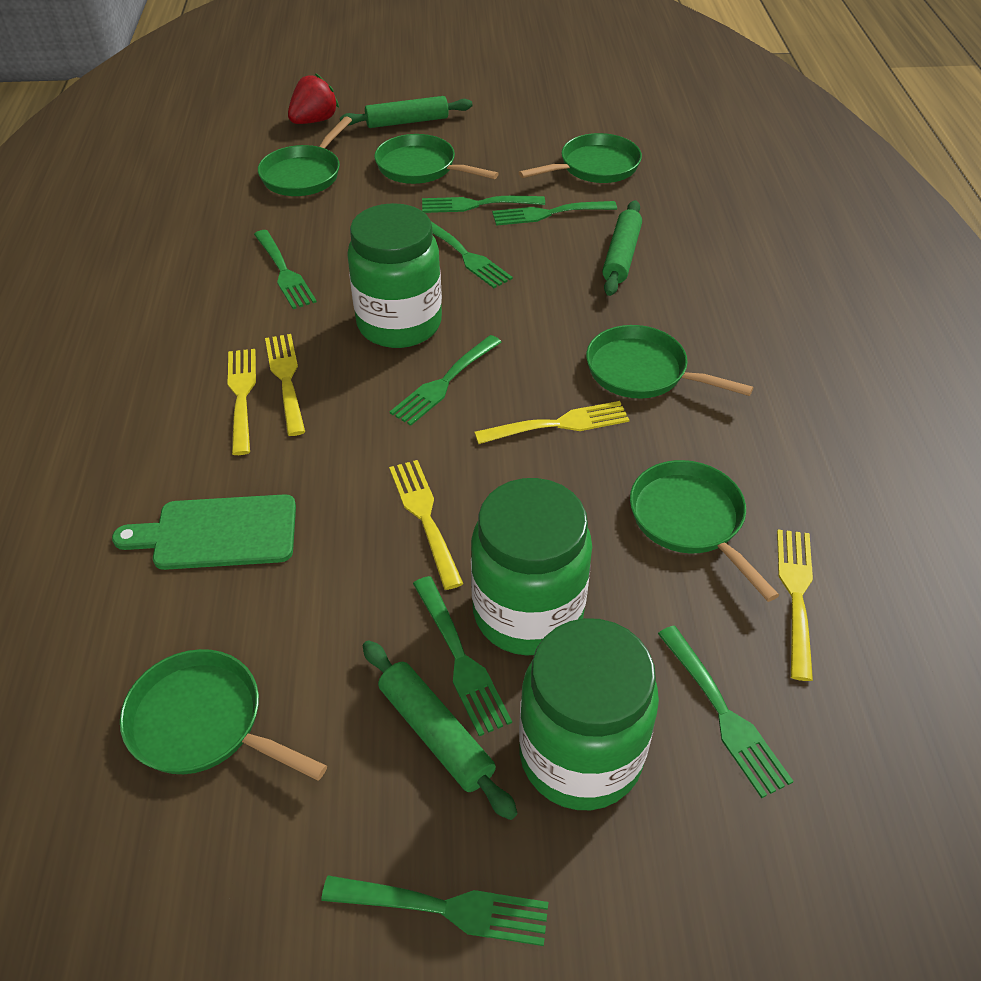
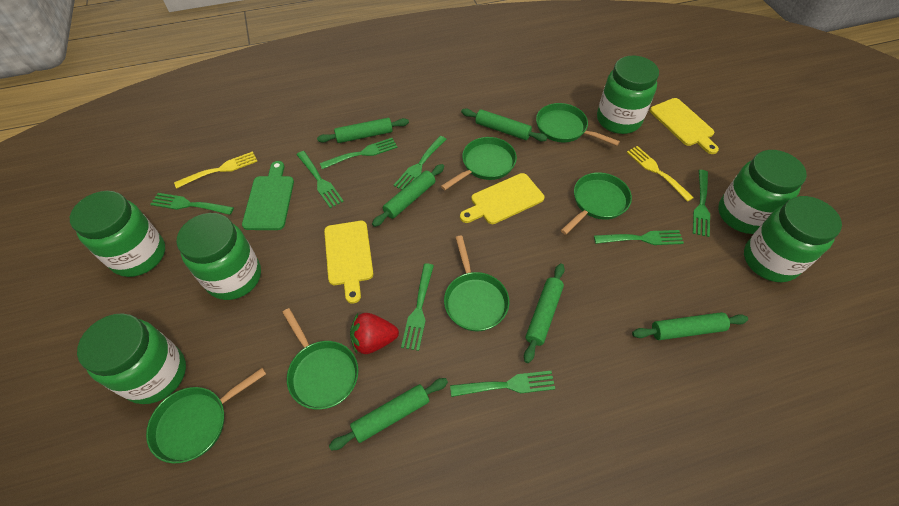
green jar: 3 -> 6
green rolling pin: 3 -> 6
yellow cutting board: 0 -> 3
yellow fork: 5 -> 2

